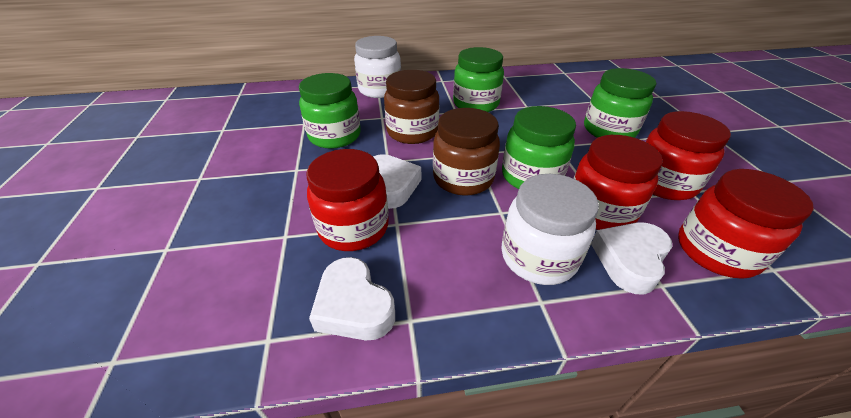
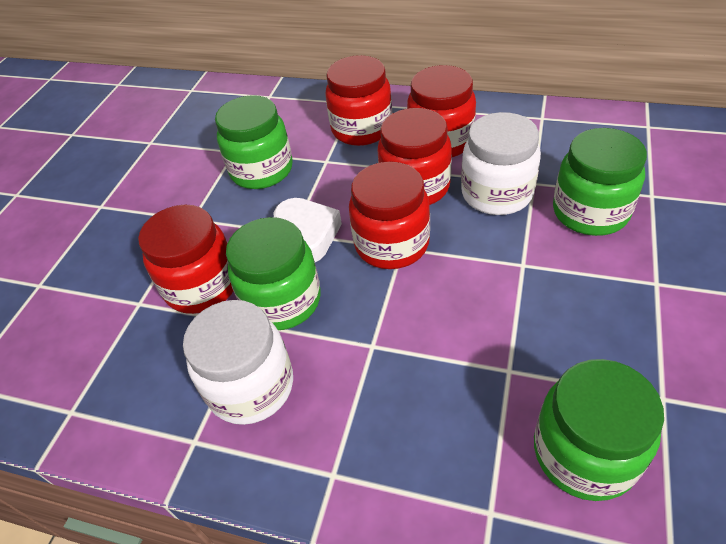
brown jar: 2 -> 0
red jar: 4 -> 5
white heart: 3 -> 1

